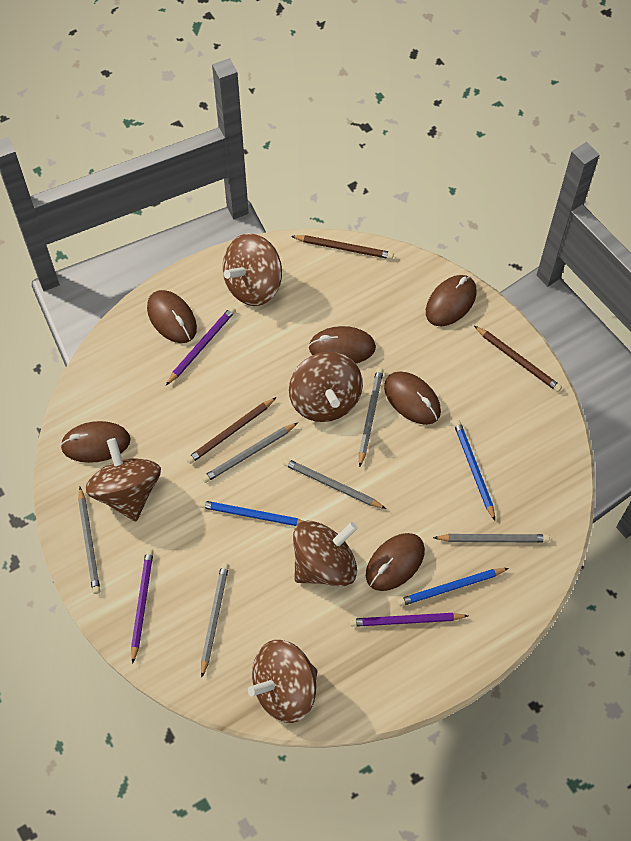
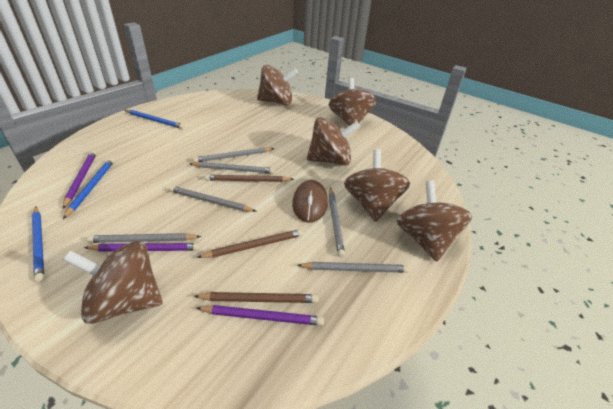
brown mouse: 6 -> 1
brown spinning top: 5 -> 6

